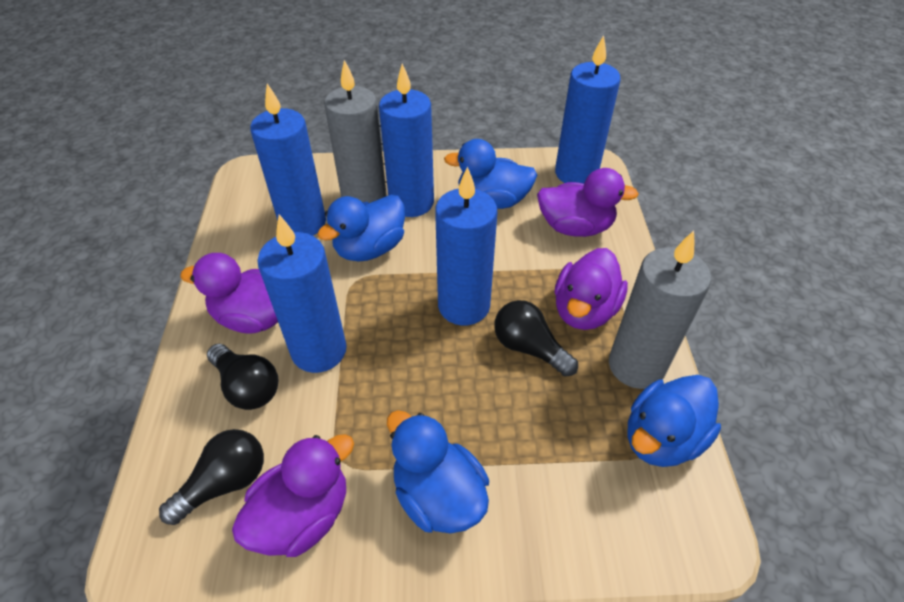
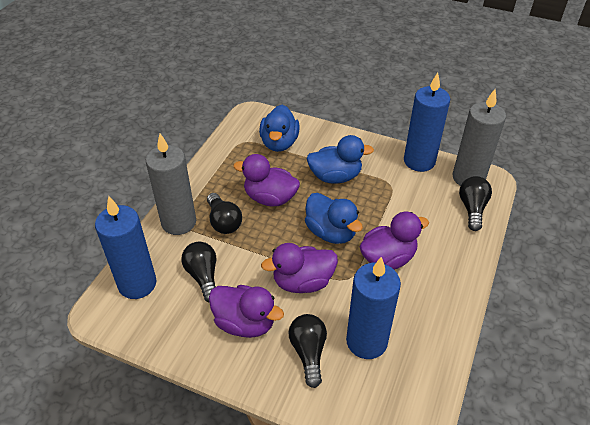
black light bulb: 3 -> 4
blue candle: 5 -> 3
blue duck: 4 -> 3

